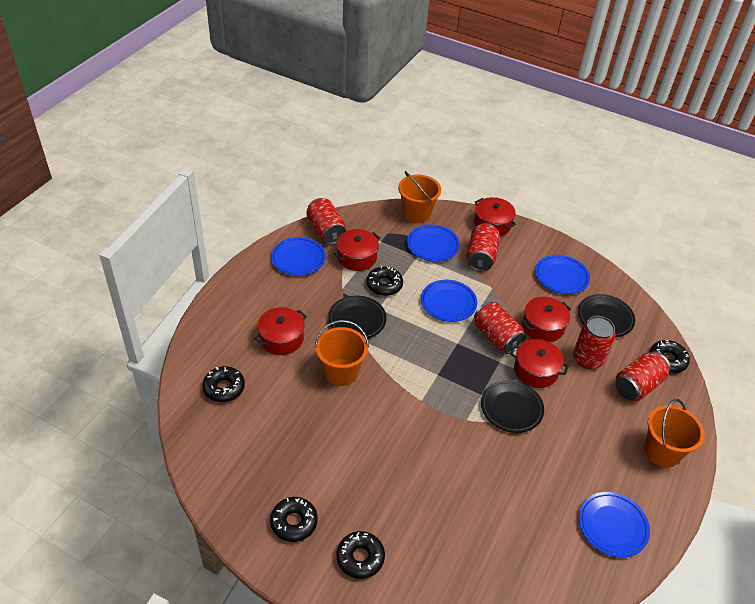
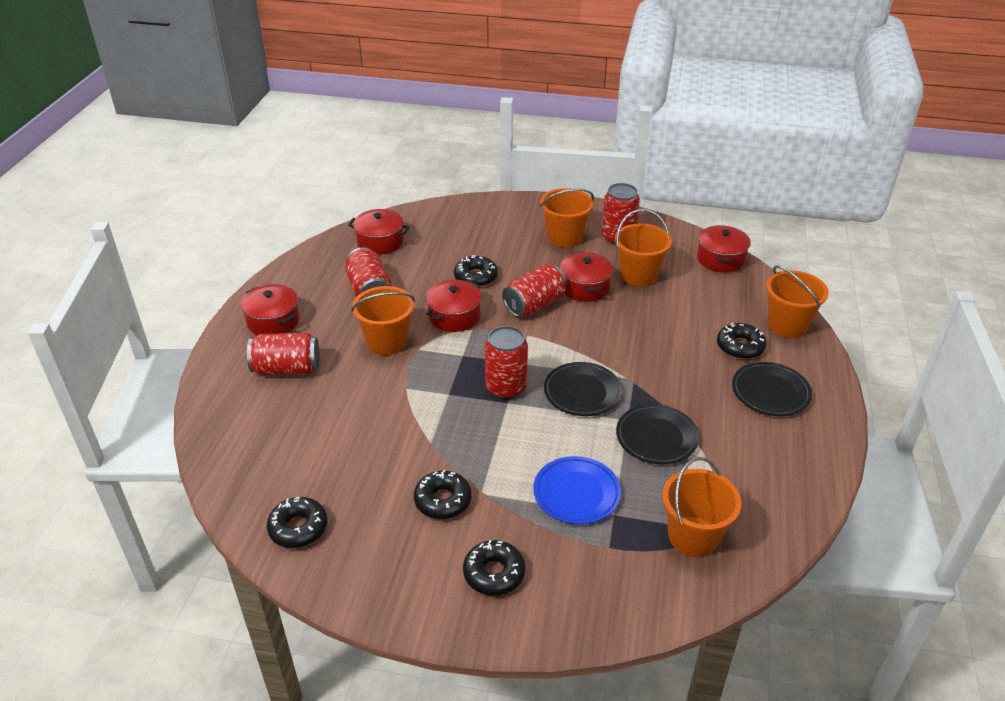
blue plate: 5 -> 1
orange bucket: 3 -> 5

